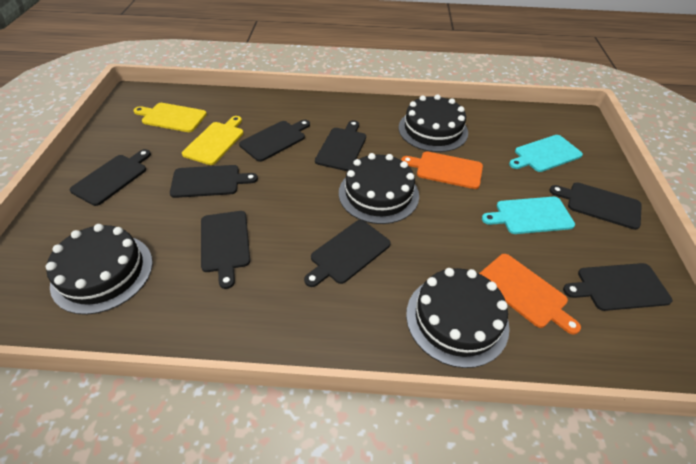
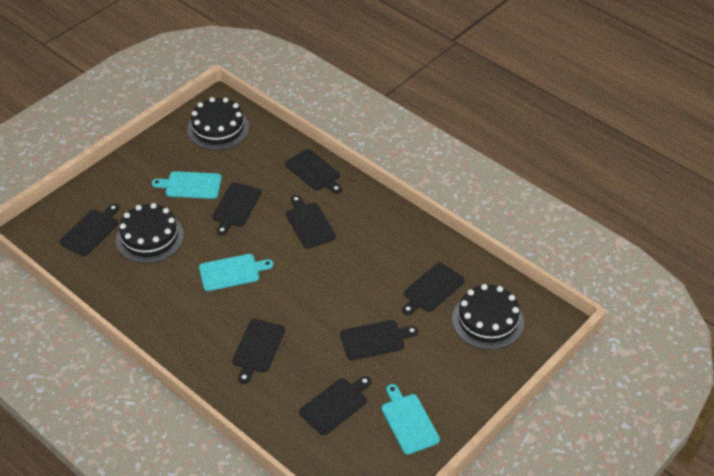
black cake: 4 -> 3
orange cutting board: 2 -> 0
turquoise cutting board: 2 -> 3
yellow cutting board: 2 -> 0

